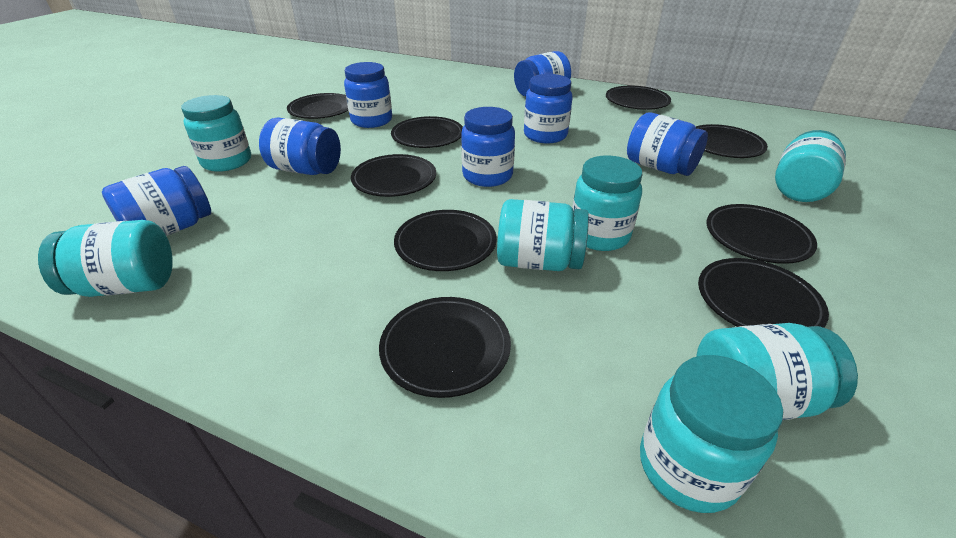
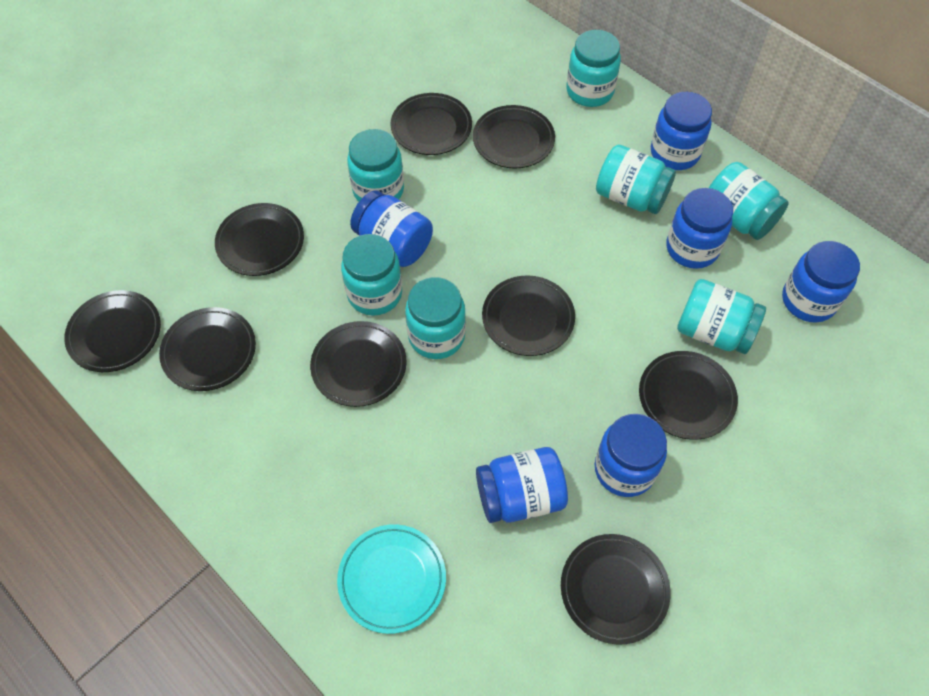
blue jar: 7 -> 6
turquoise plate: 0 -> 1

